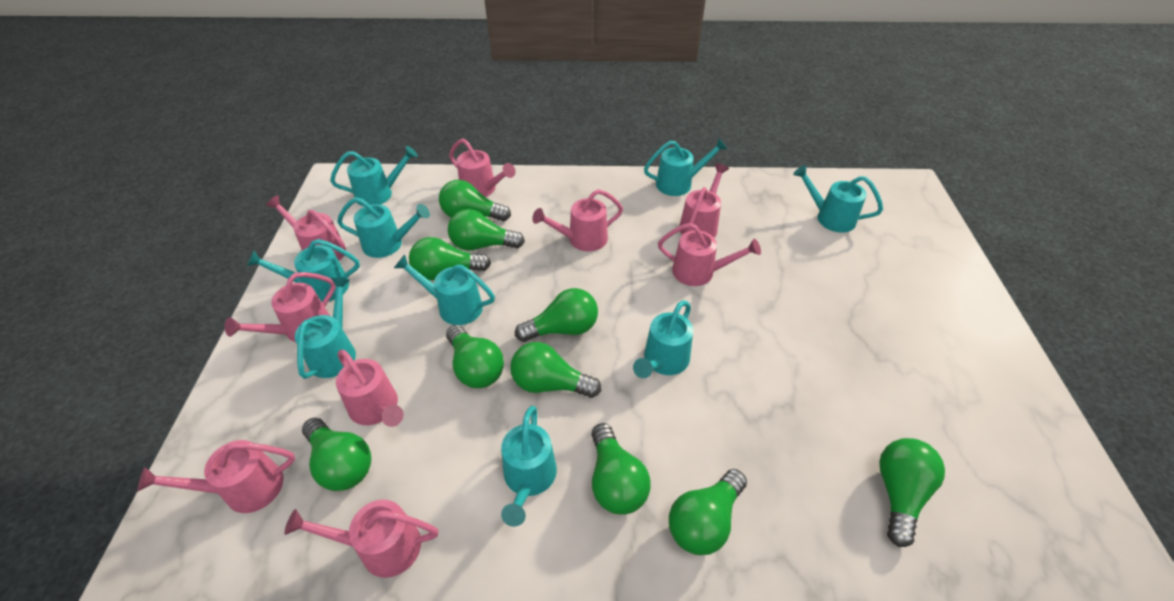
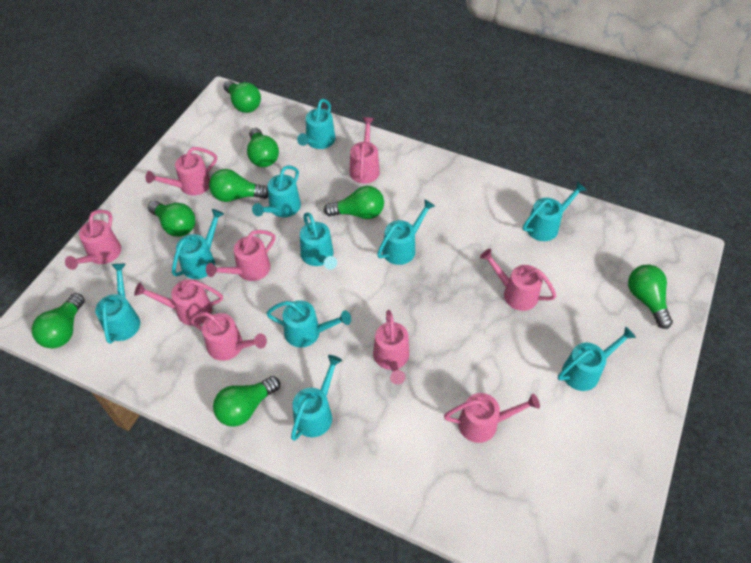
green light bulb: 10 -> 8
turquoise watering can: 9 -> 10

